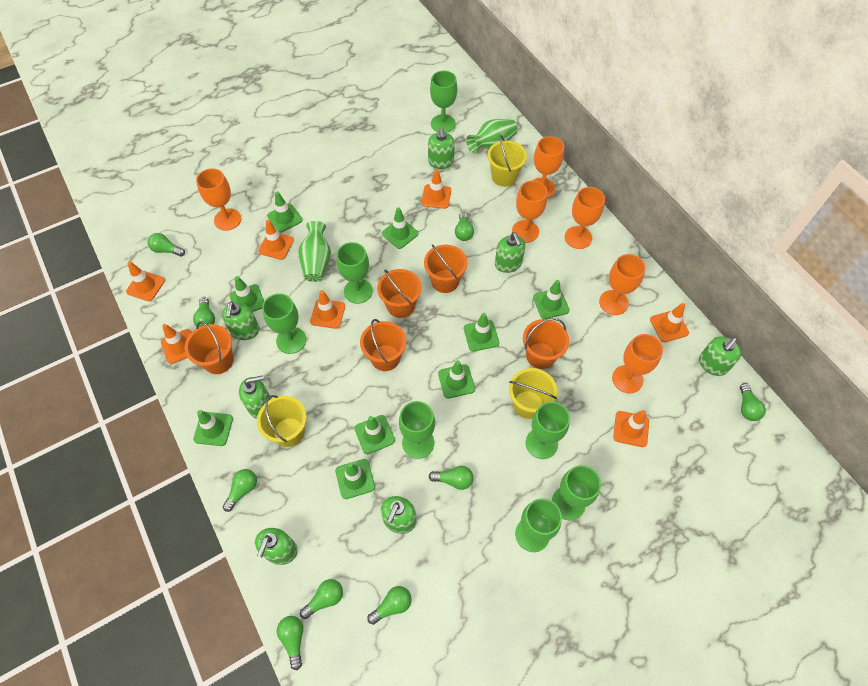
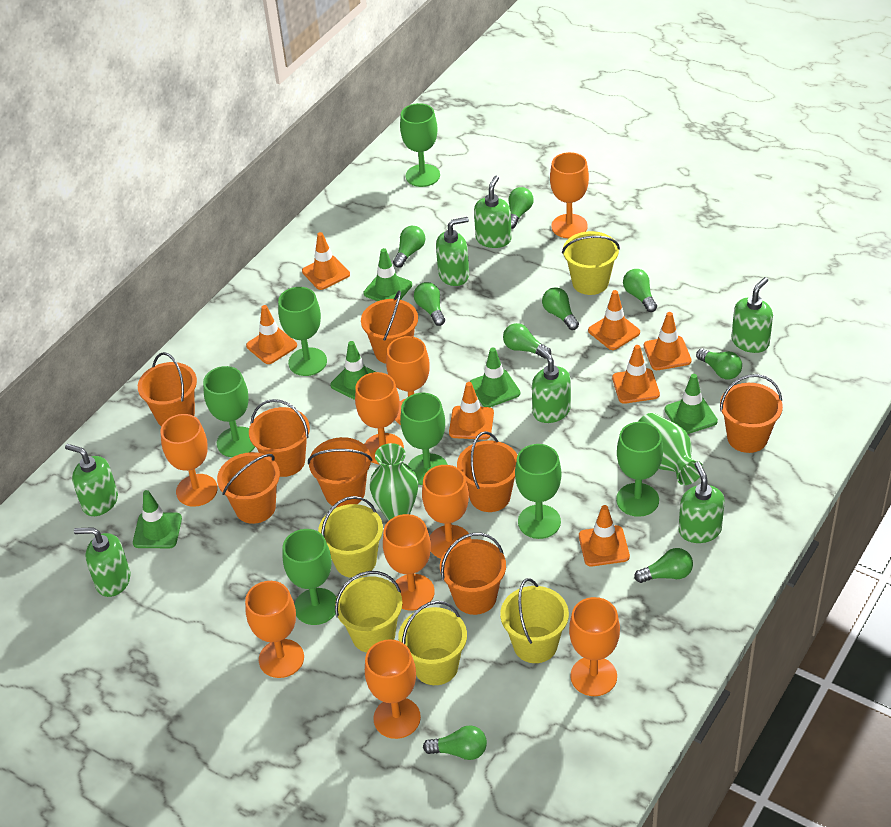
green traffic cone: 9 -> 5
orange bucket: 5 -> 8
orange goblet: 6 -> 9
yellow bucket: 3 -> 5

